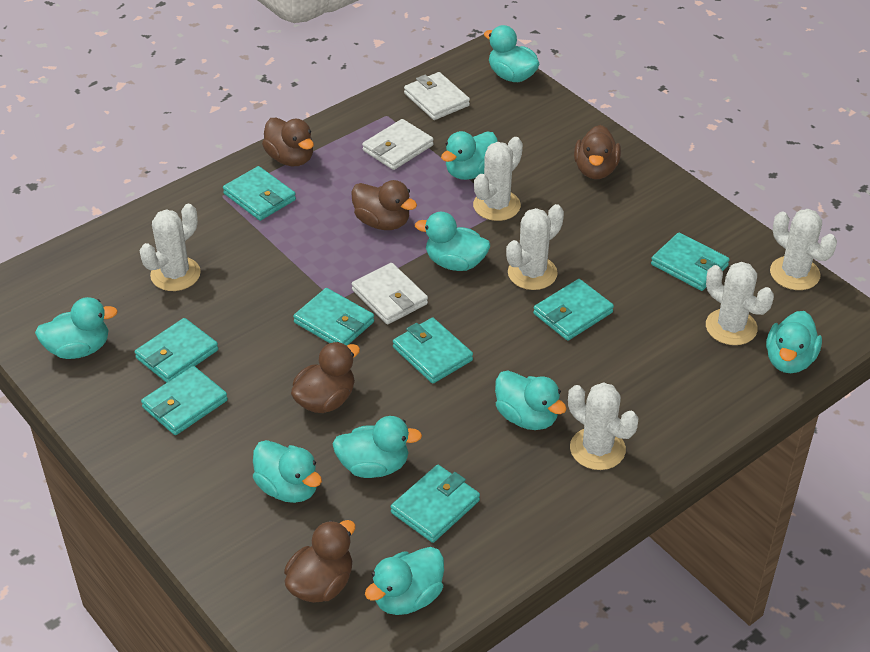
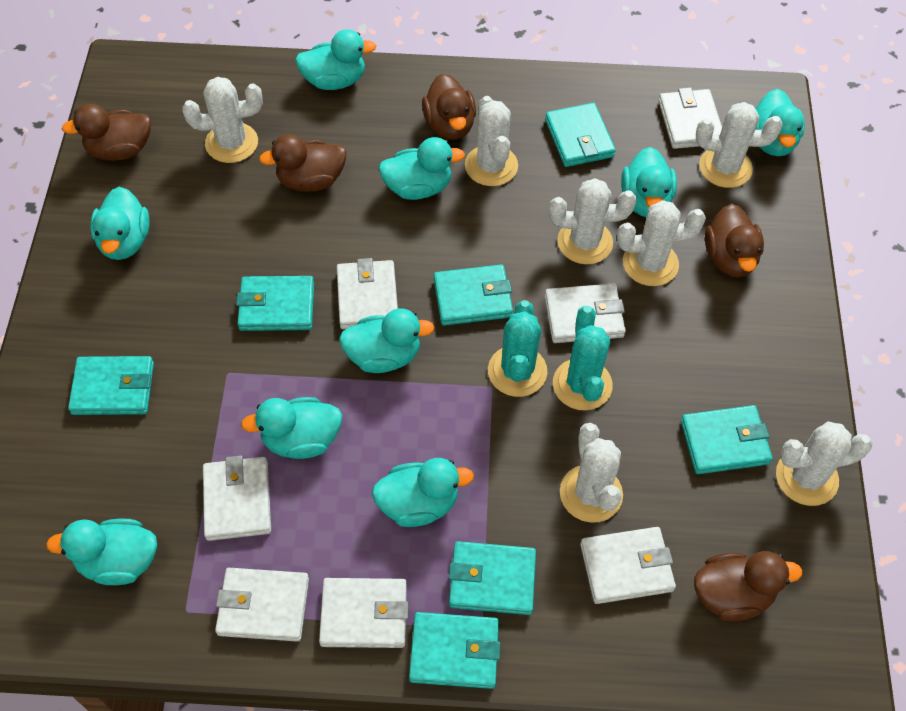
turquoise cactus: 0 -> 2
turquoise wallet: 8 -> 7
white cactus: 6 -> 7
white wallet: 3 -> 7

